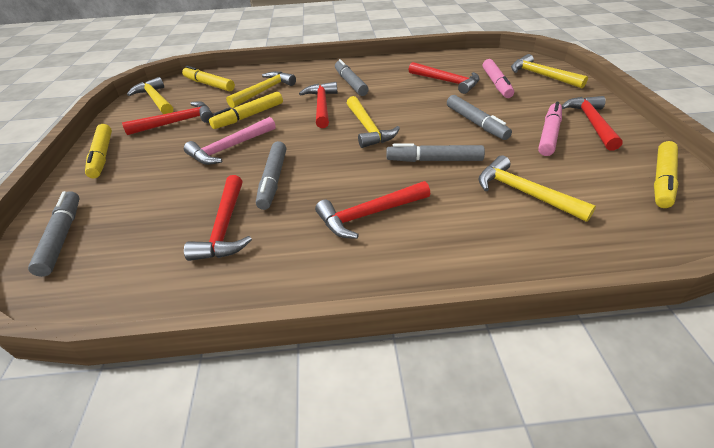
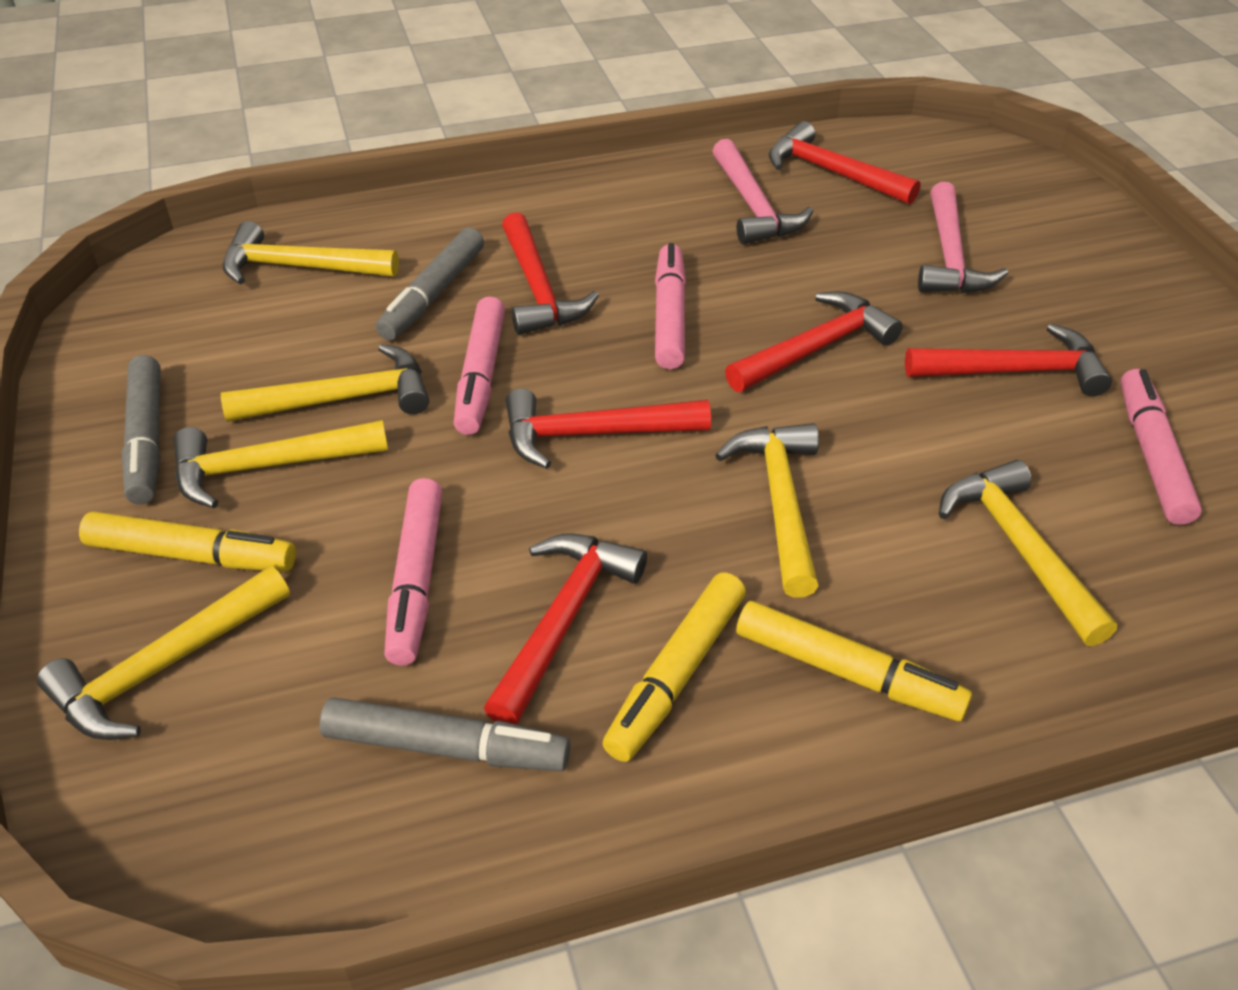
grey marker: 5 -> 3
pink hammer: 1 -> 2
pink marker: 2 -> 4
yellow hammer: 5 -> 6
yellow marker: 4 -> 3

